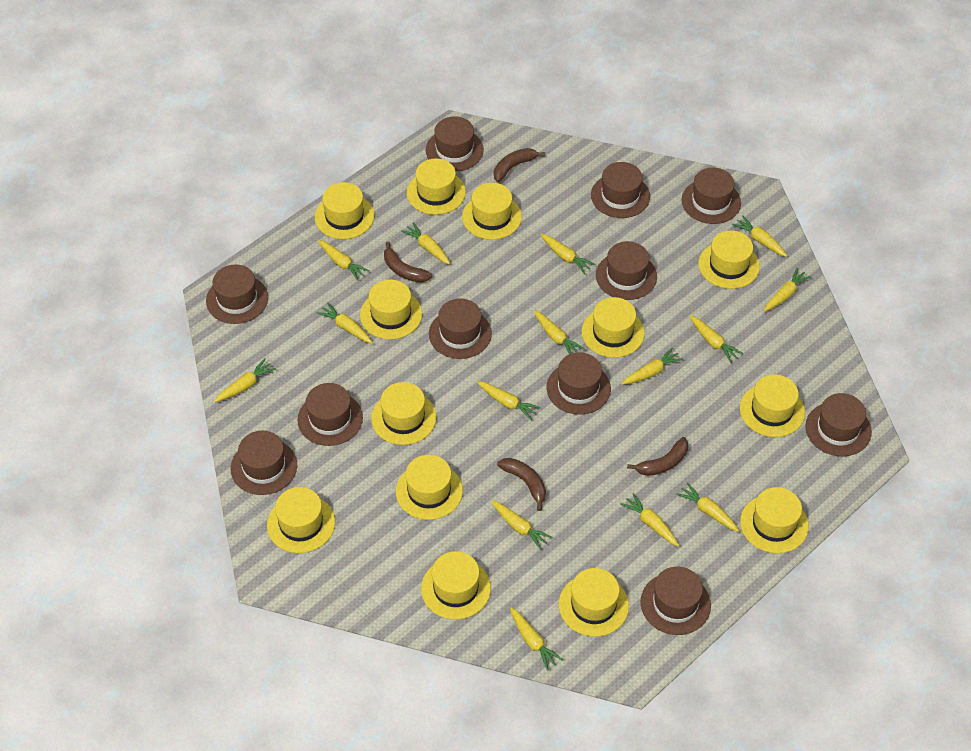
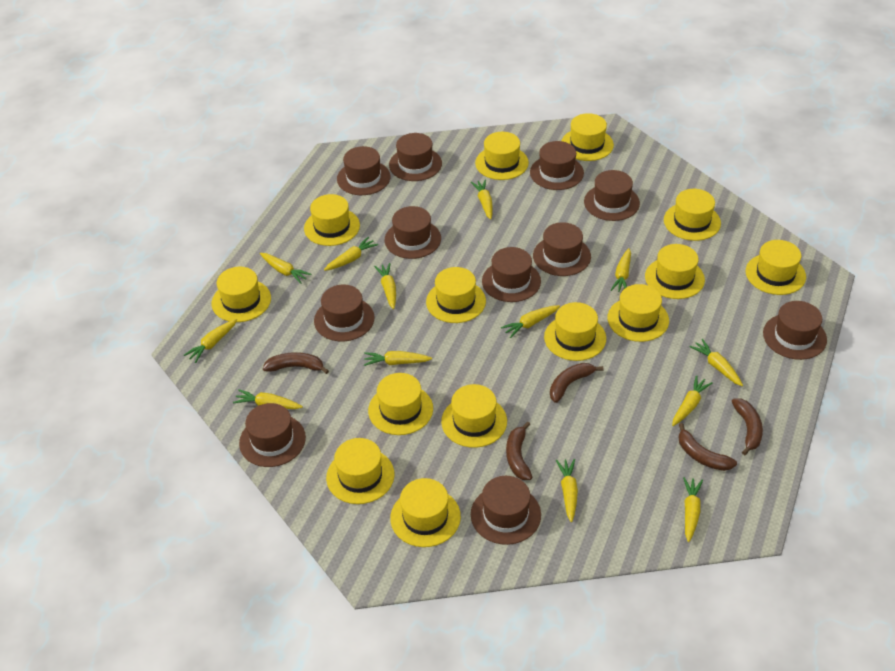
brown banana: 4 -> 5
yellow carrot: 15 -> 13
yellow hat: 13 -> 14

